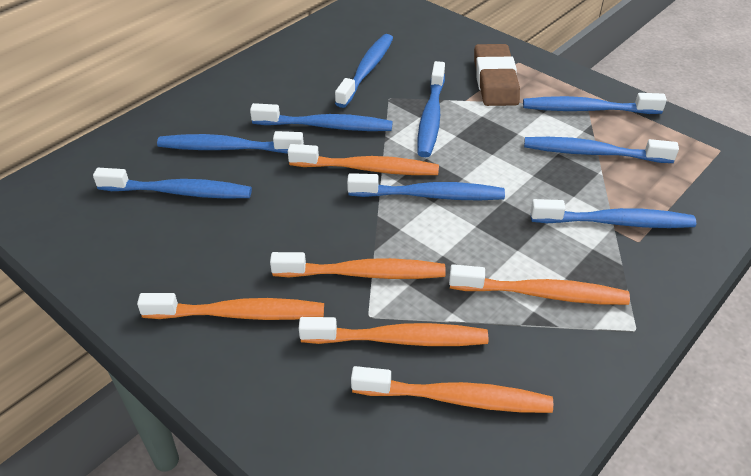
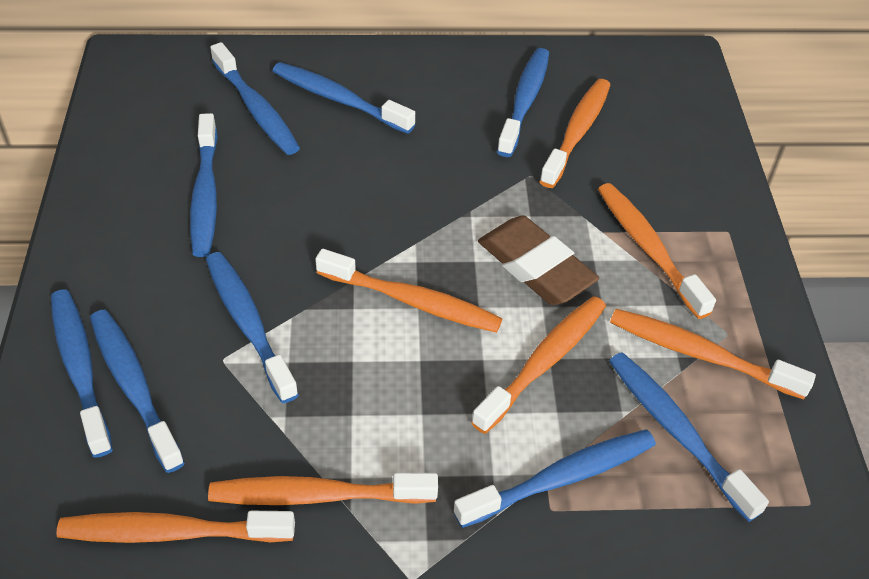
orange toothbrush: 6 -> 7

